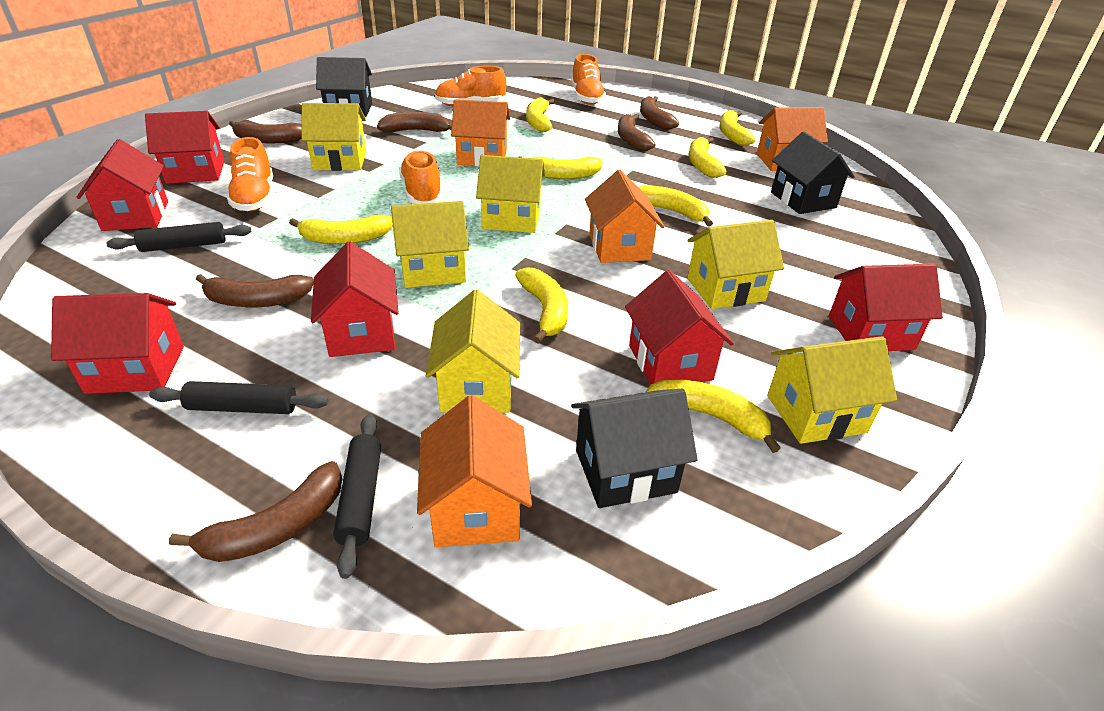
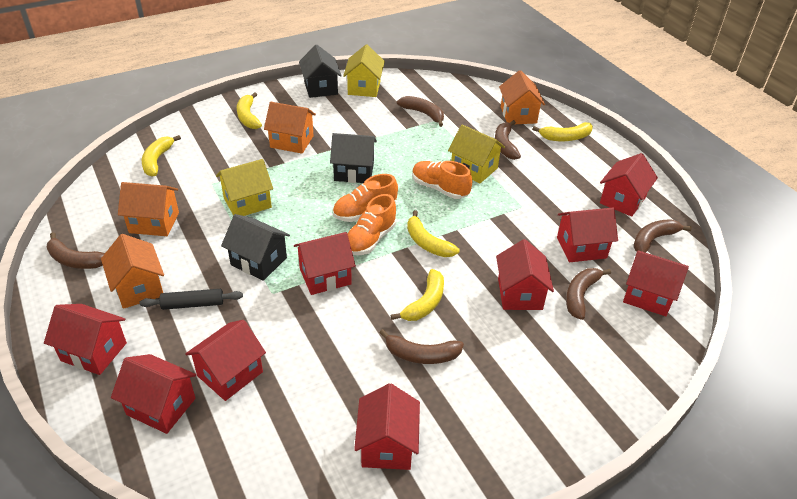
black rolling pin: 3 -> 1
orange shoe: 4 -> 3
red house: 6 -> 9
yellow banana: 8 -> 5
yellow house: 6 -> 3

